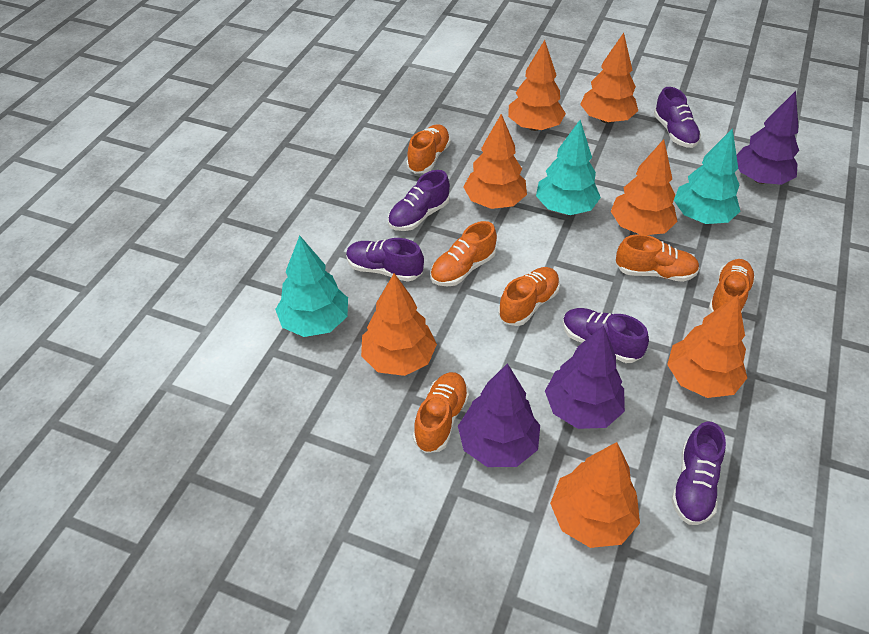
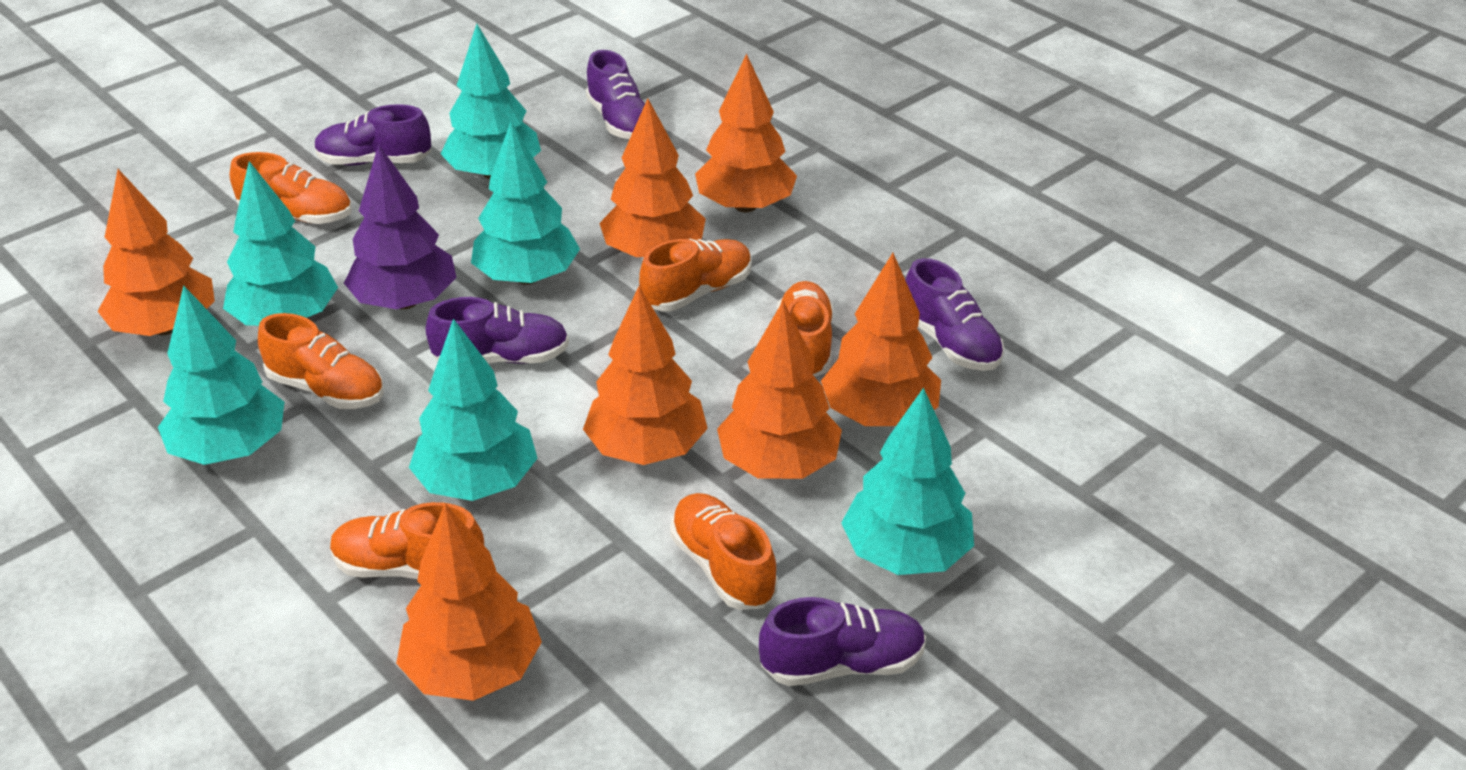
purple tree: 3 -> 1
turquoise tree: 3 -> 6

